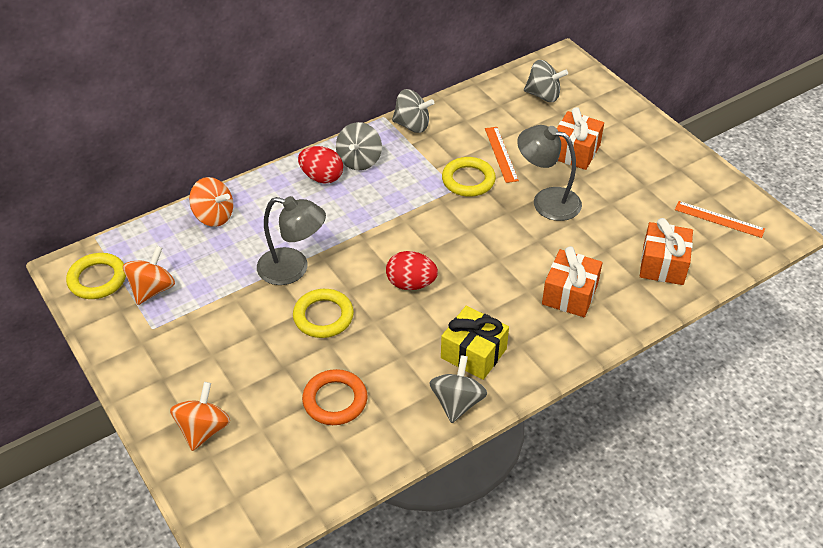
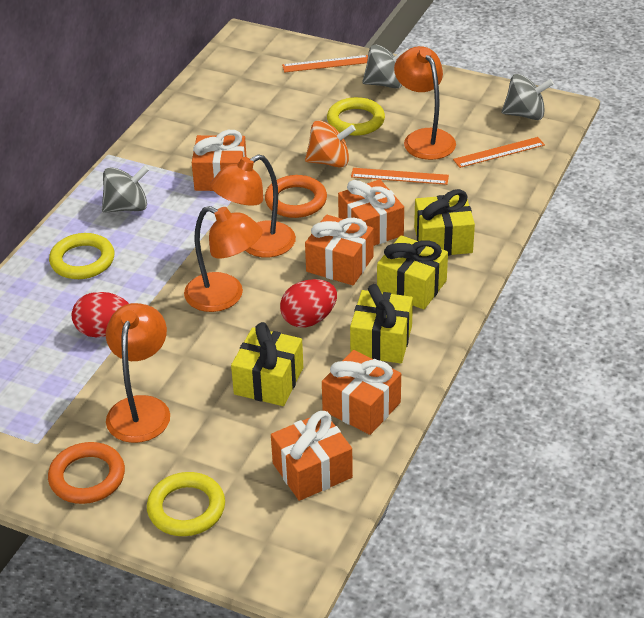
grey lamp: 2 -> 0
grey spinning top: 4 -> 3
orange gift: 3 -> 5
orange lamp: 0 -> 4
orange ring: 1 -> 2
orange ruler: 2 -> 3
orange spinning top: 3 -> 1
yellow gift: 1 -> 4

